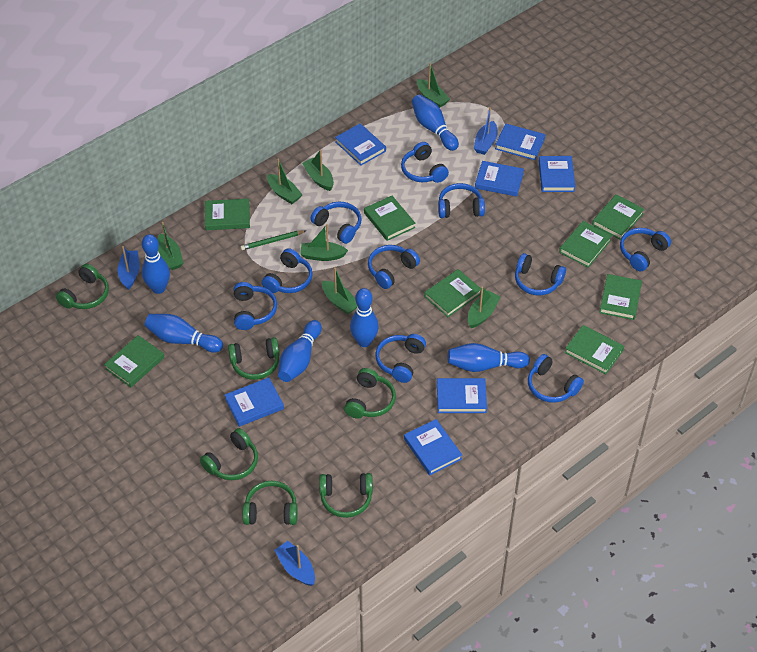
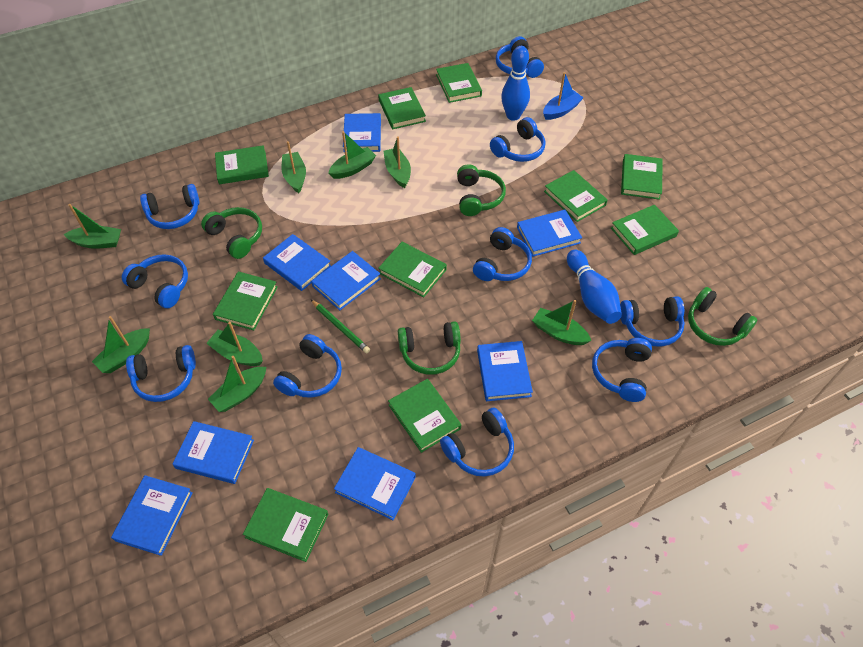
blue boat: 3 -> 1
blue book: 7 -> 8
blue bowling pin: 6 -> 2
green boat: 7 -> 8
green book: 8 -> 10
green headphones: 6 -> 4

